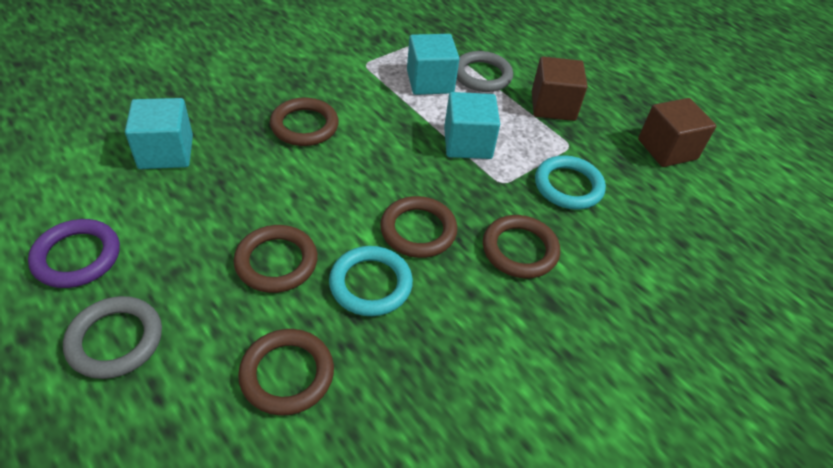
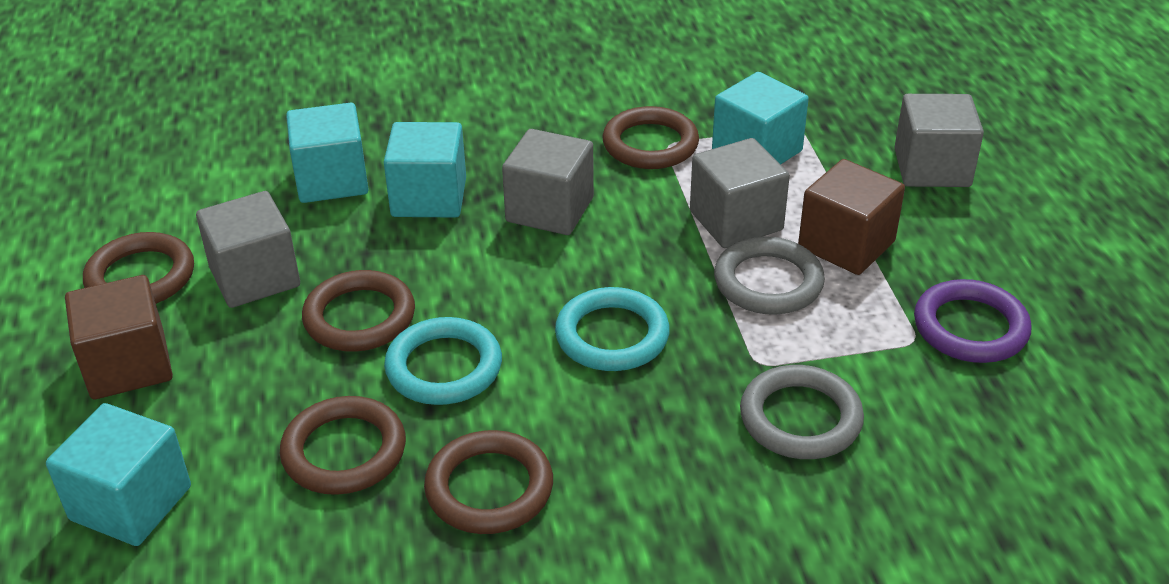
grey cube: 0 -> 4
turquoise cube: 3 -> 4

